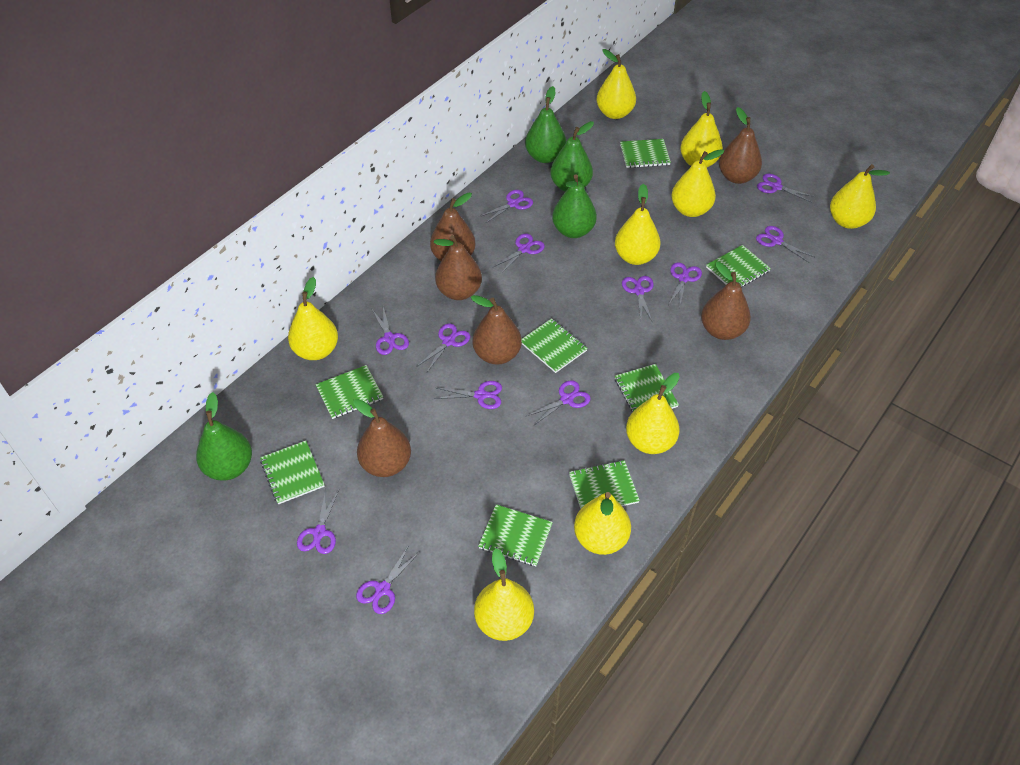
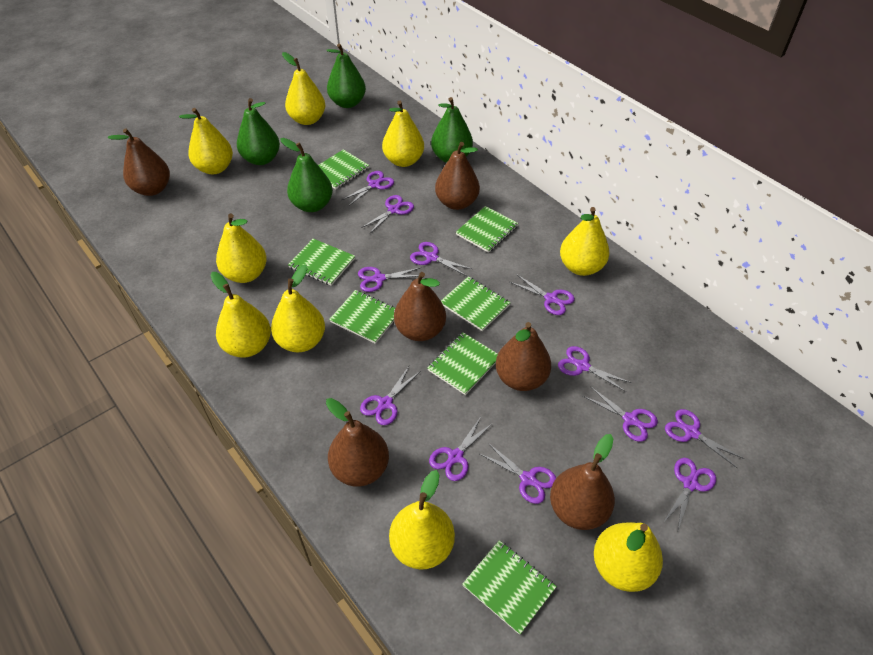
green notebook: 8 -> 7

